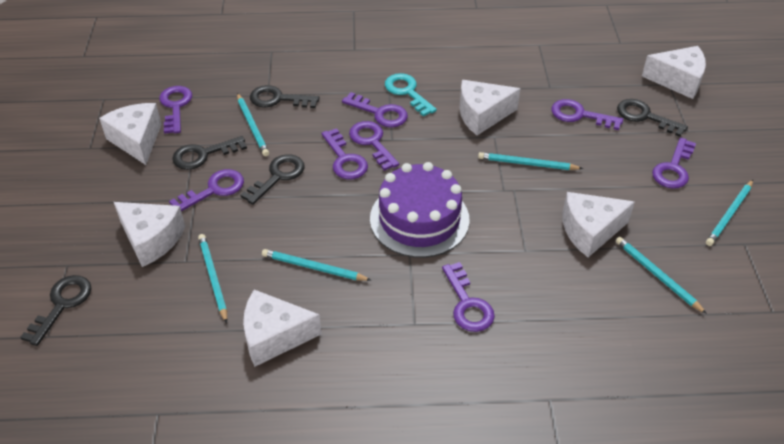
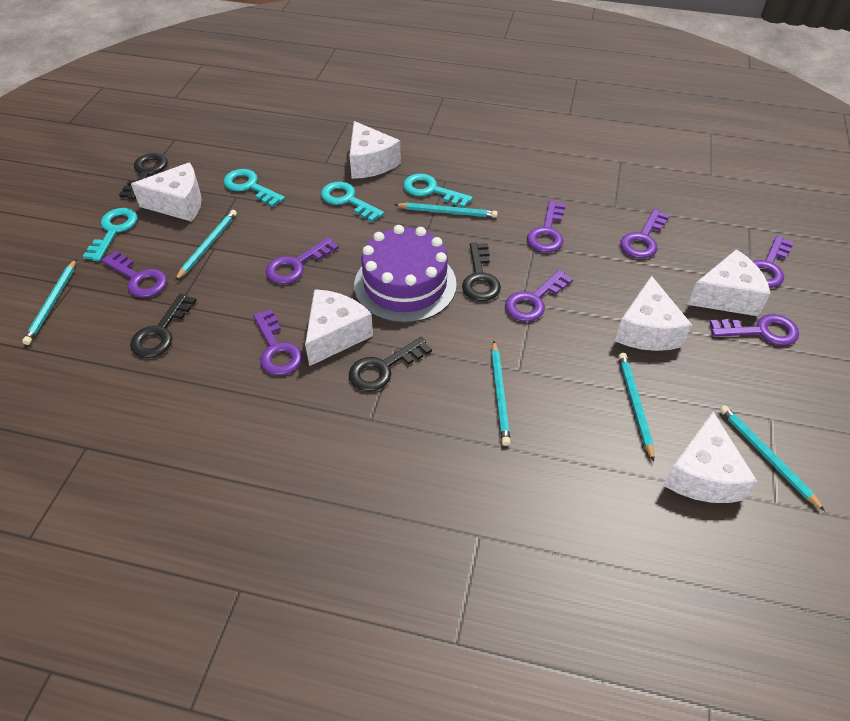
black key: 5 -> 4
turquoise key: 1 -> 4

